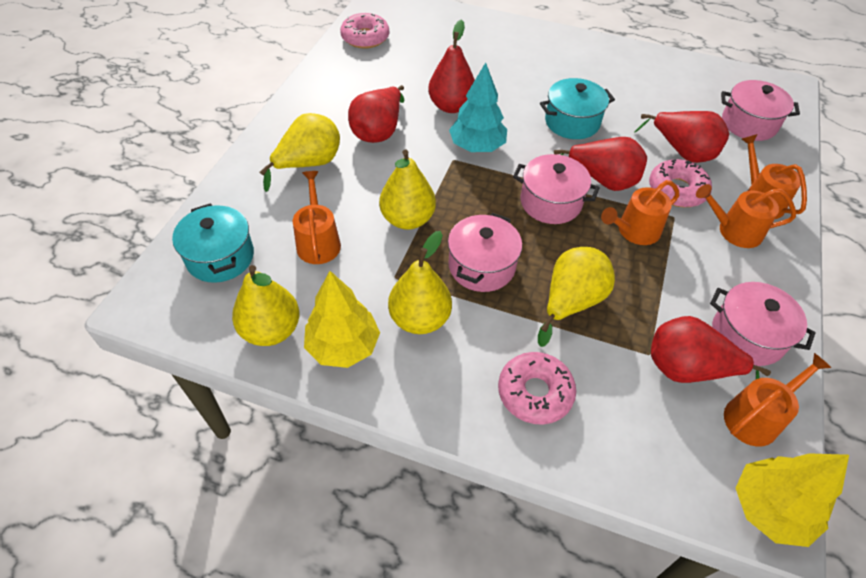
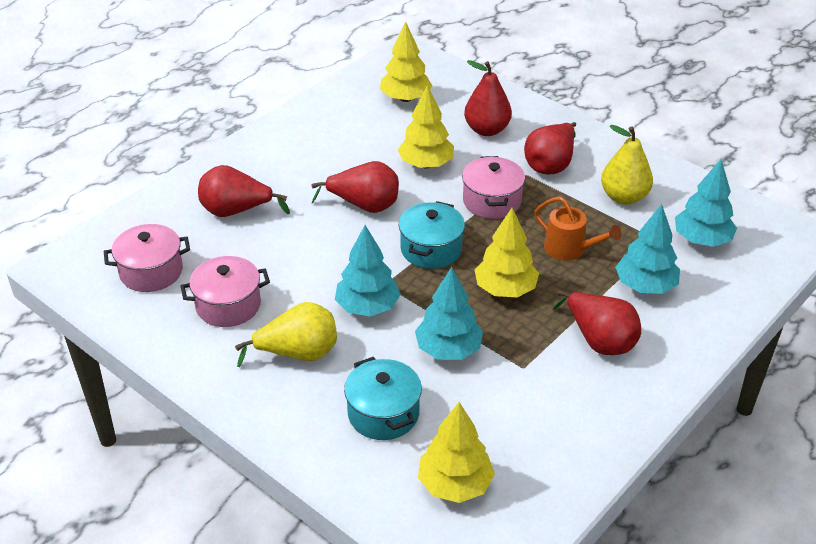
orange watering can: 5 -> 1
pink donut: 3 -> 0
pink pot: 4 -> 3
turquoise tree: 1 -> 4
yellow pear: 5 -> 2
yellow tree: 2 -> 4

